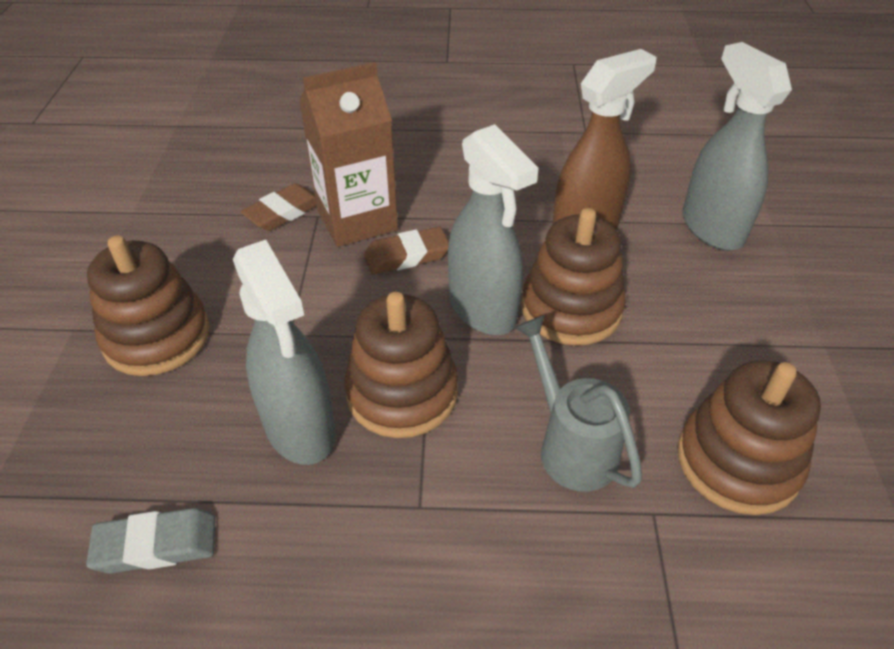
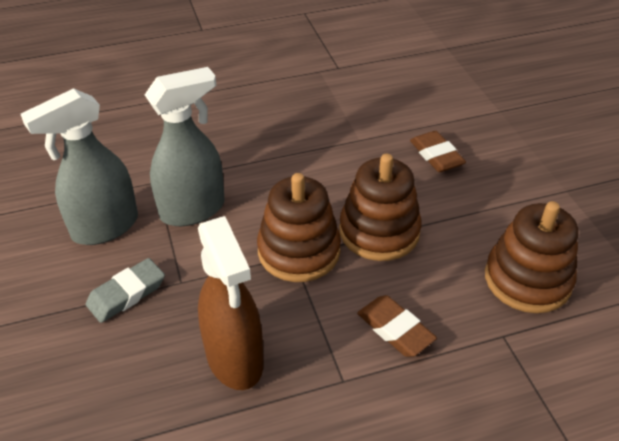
brown carton: 1 -> 0
brown stacking toy: 4 -> 3
grey spray bottle: 3 -> 2
grey watering can: 1 -> 0

